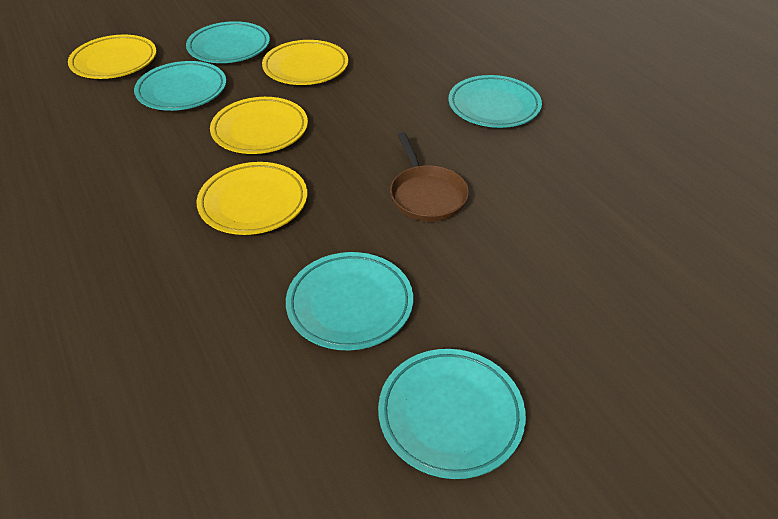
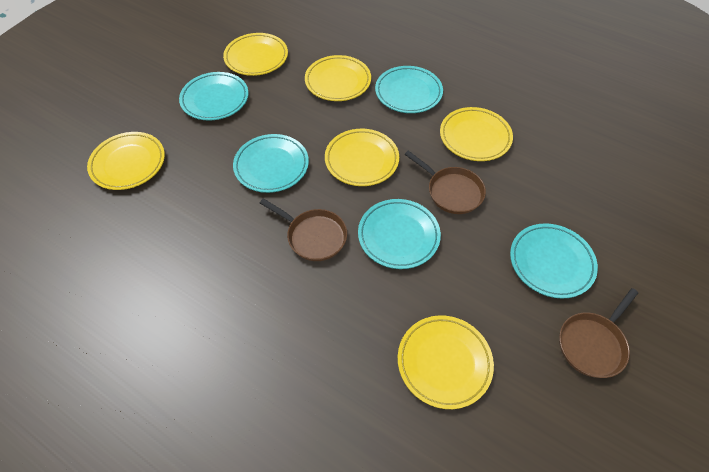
brown pan: 1 -> 3
yellow plate: 4 -> 6

